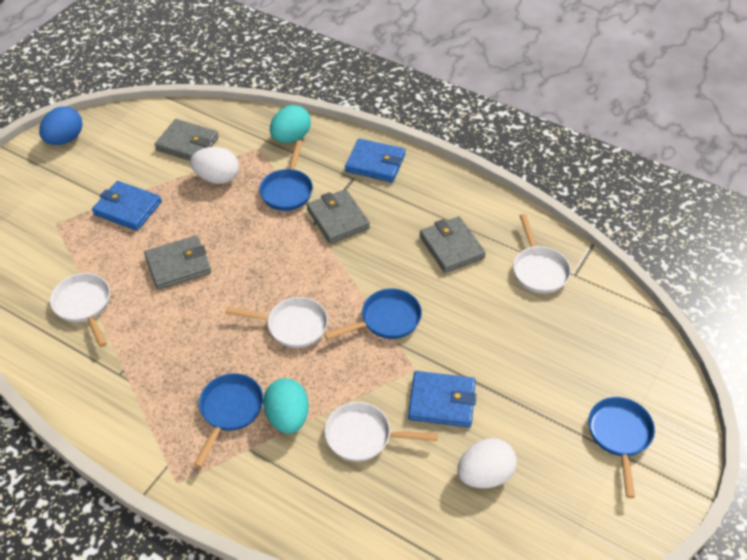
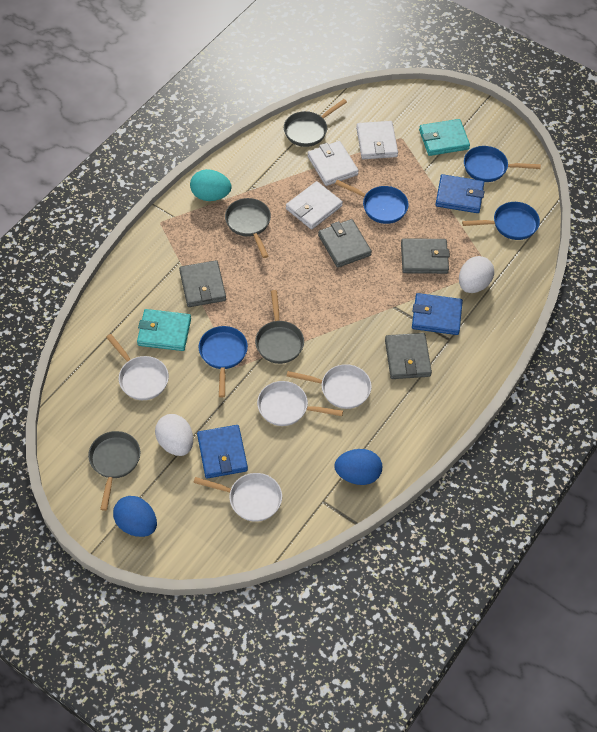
blue egg: 1 -> 2
grey pan: 0 -> 4
turquoise egg: 2 -> 1
turquoise wallet: 0 -> 2
white wallet: 0 -> 3

